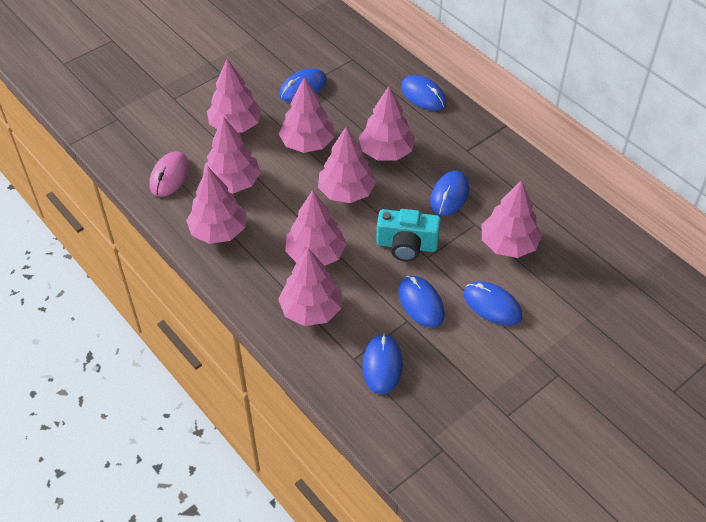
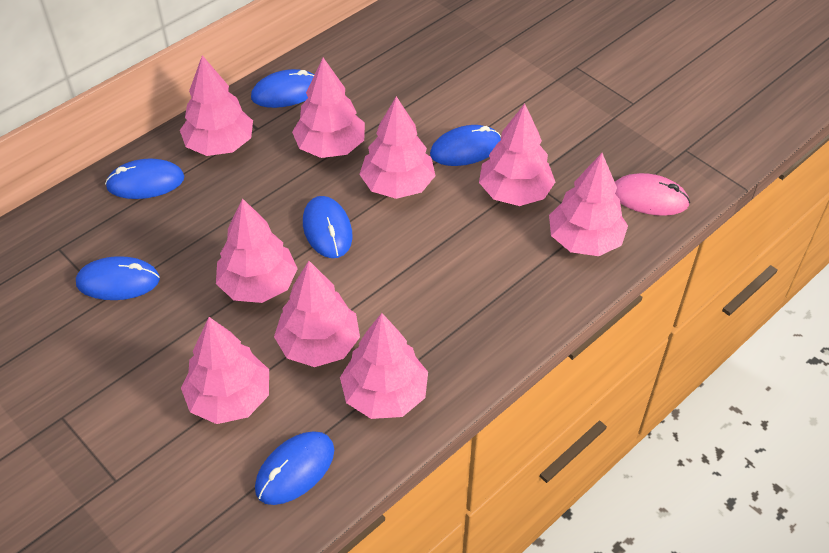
turquoise camera: 1 -> 0

